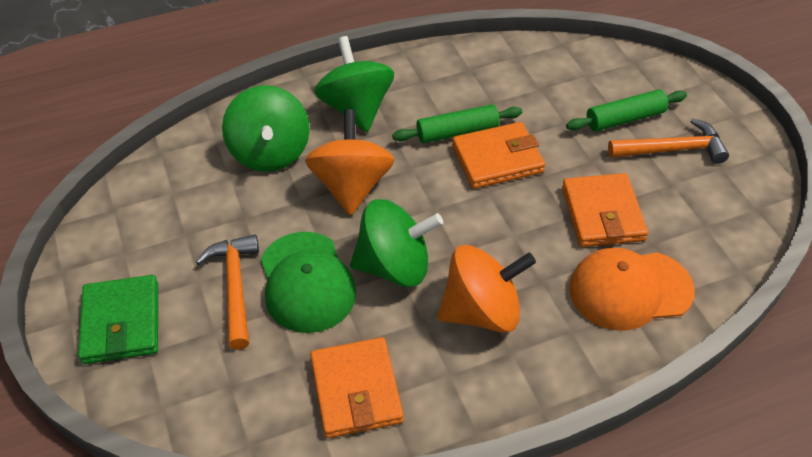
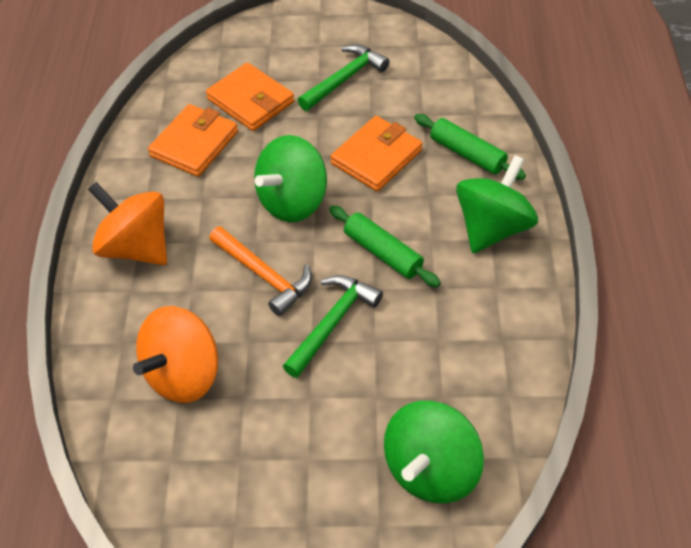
green cap: 1 -> 0
green hammer: 0 -> 2
green wallet: 1 -> 0
orange cap: 1 -> 0
orange hammer: 2 -> 1

